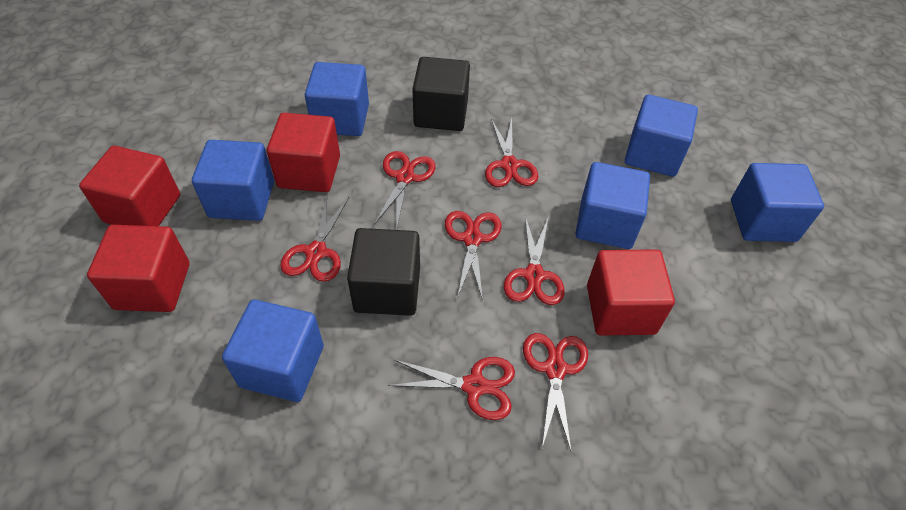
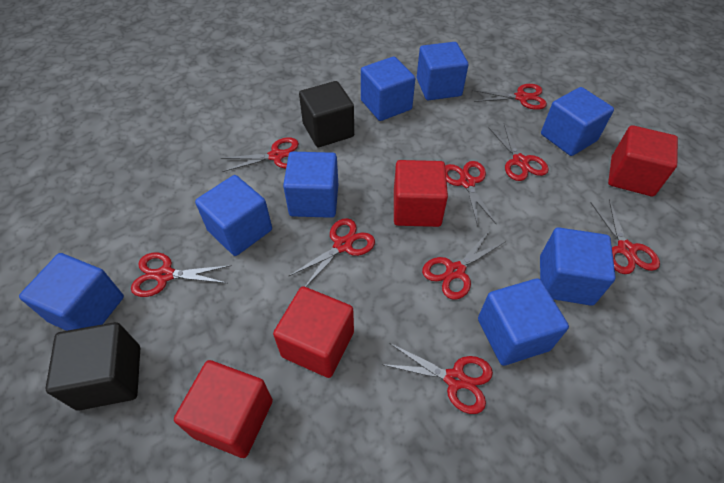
blue cube: 6 -> 8
red scissors: 7 -> 9

